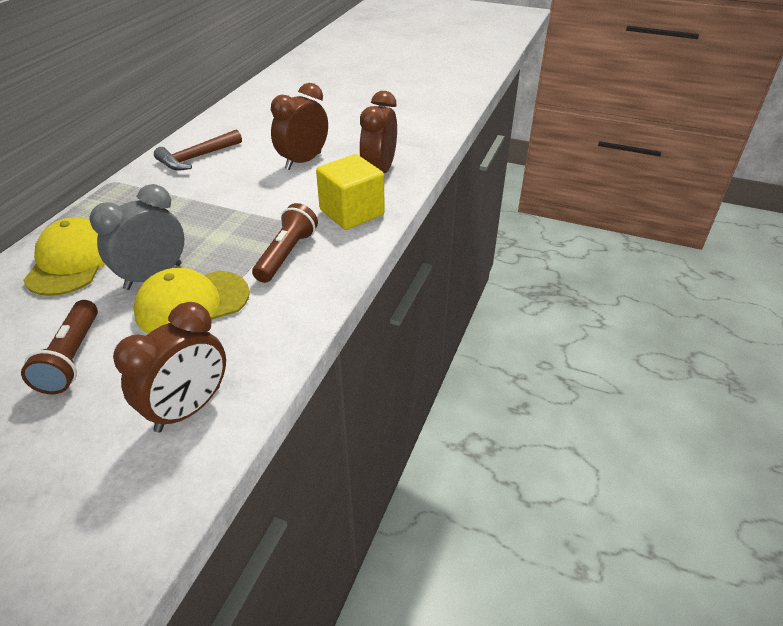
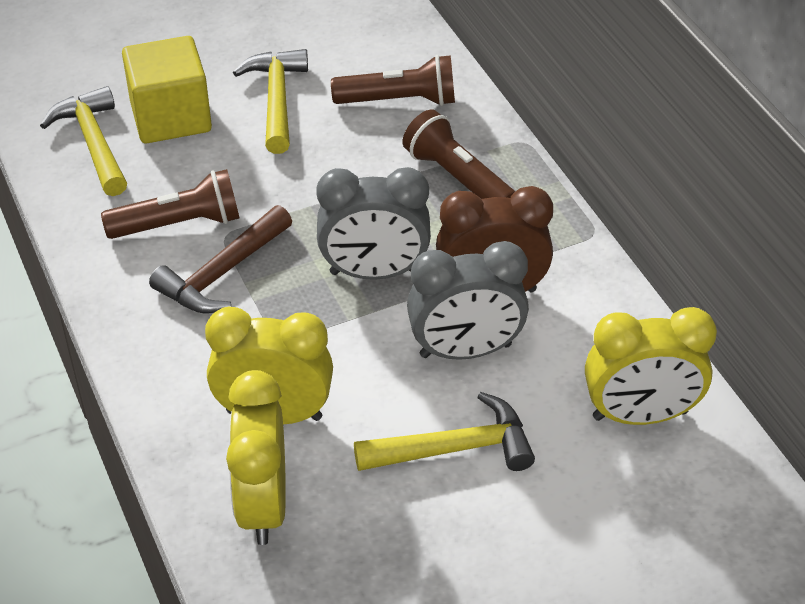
brown clock: 3 -> 1
brown flashlight: 2 -> 3
grey clock: 1 -> 2
yellow cap: 2 -> 0
yellow clock: 0 -> 3
yellow hammer: 0 -> 3

